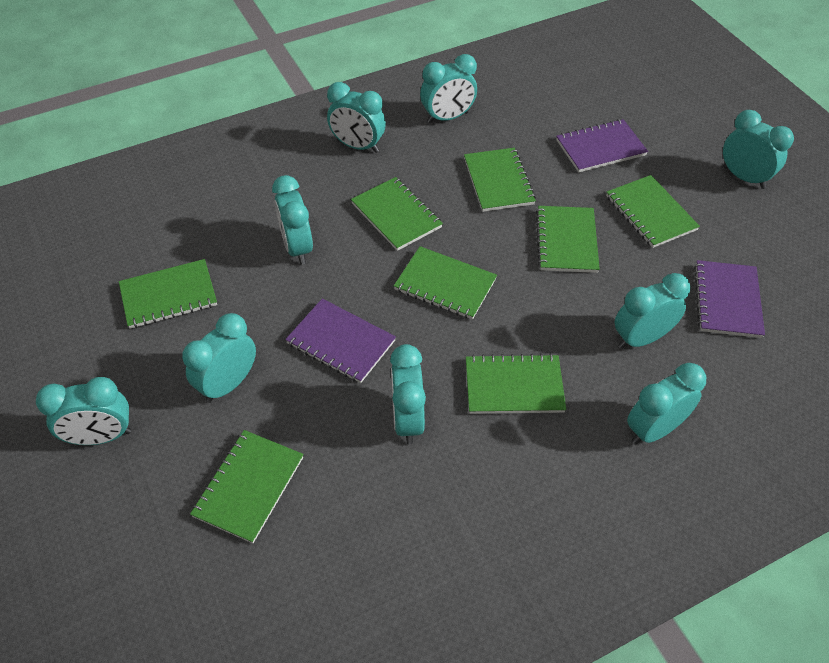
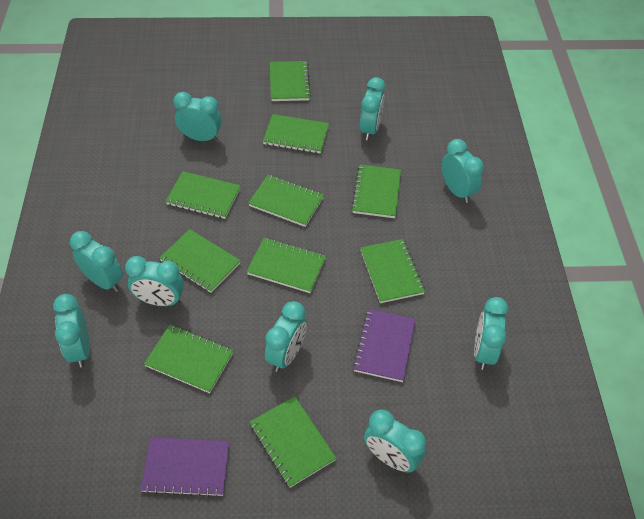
green notebook: 8 -> 10
purple notebook: 3 -> 2

